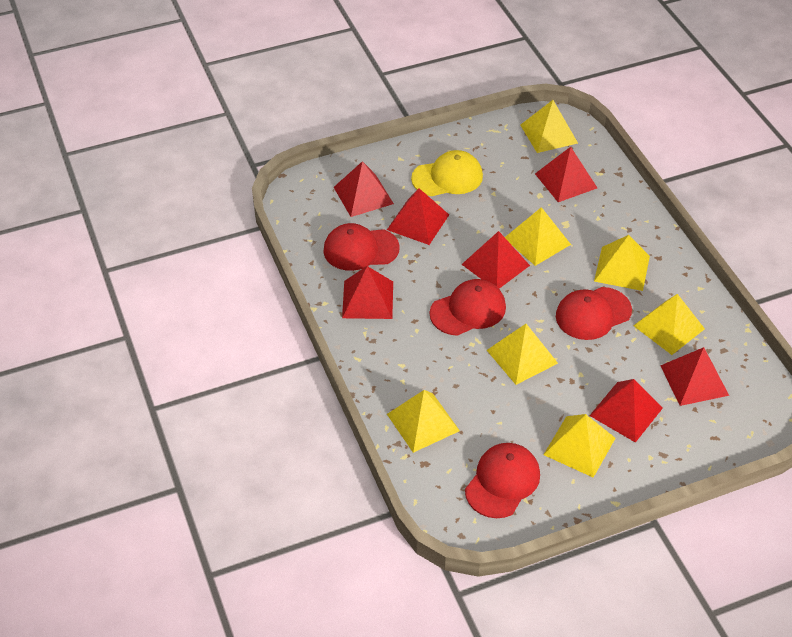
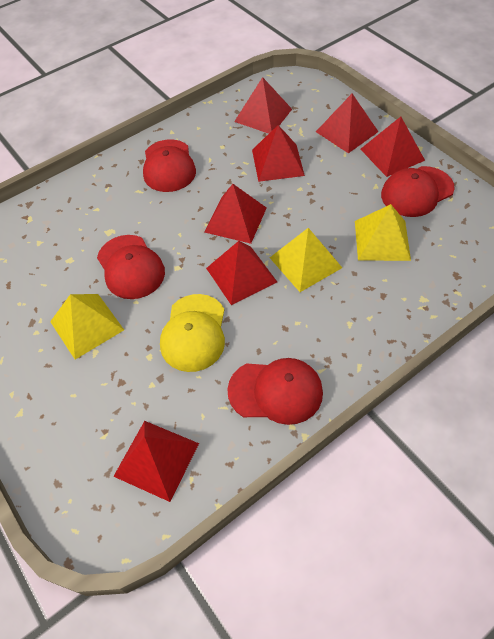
yellow pyramid: 7 -> 3

